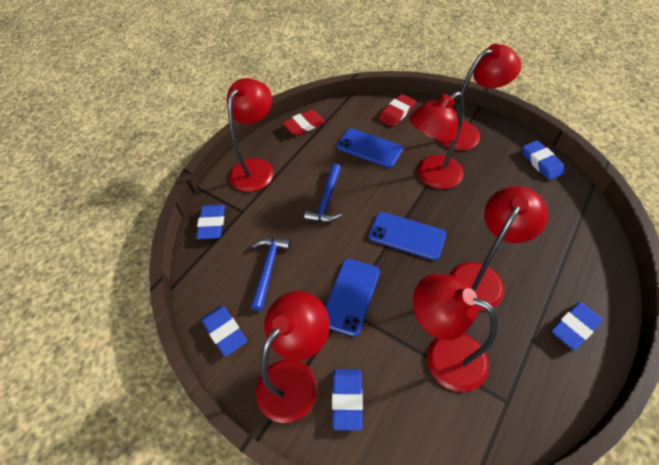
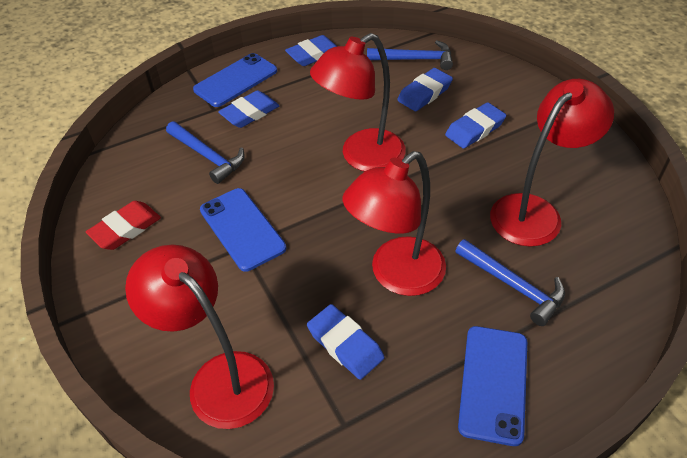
blue hammer: 2 -> 3
red eraser: 2 -> 1
red lamp: 6 -> 4

